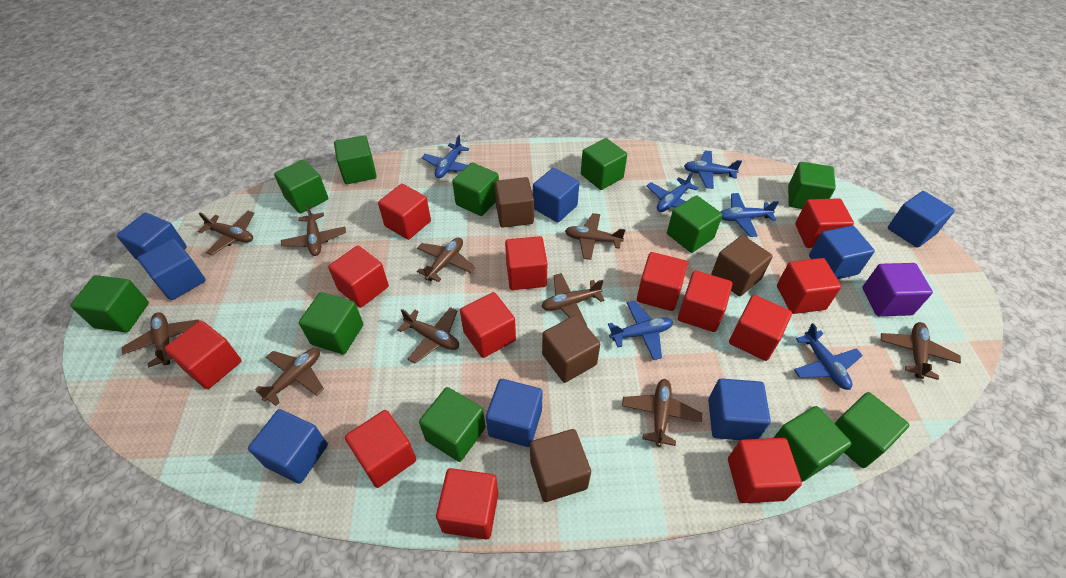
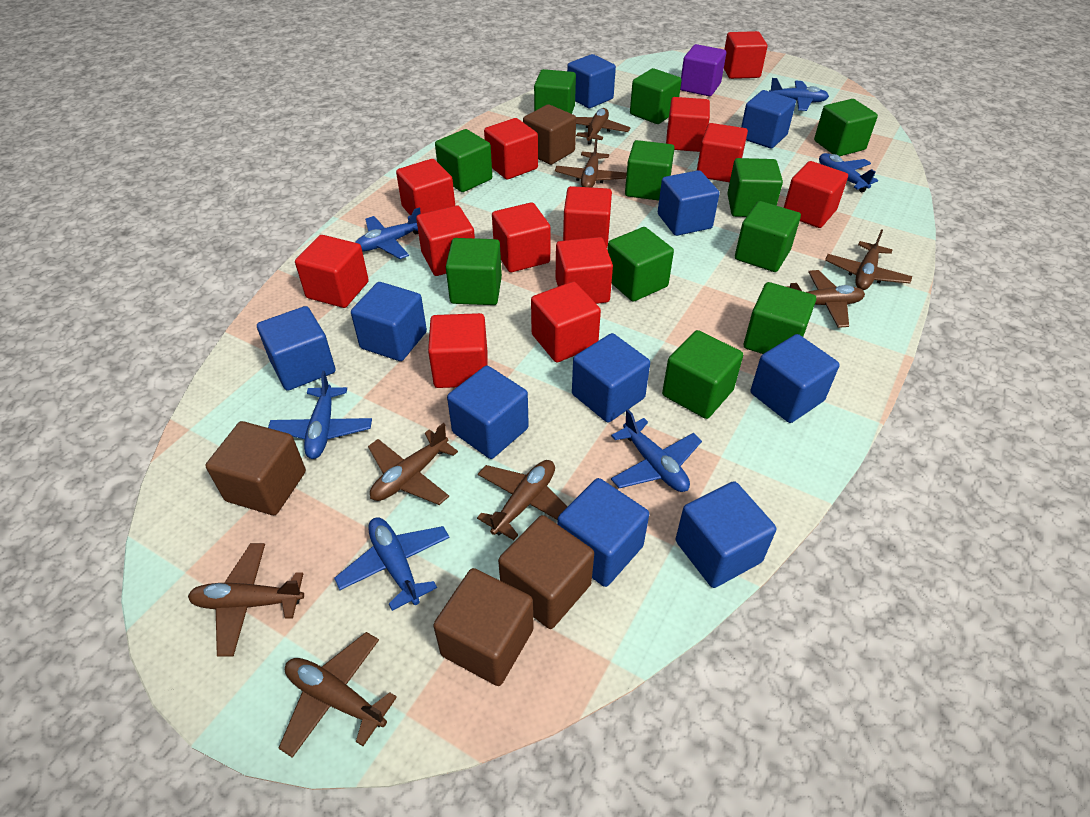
blue cube: 8 -> 10
brown plane: 10 -> 8

